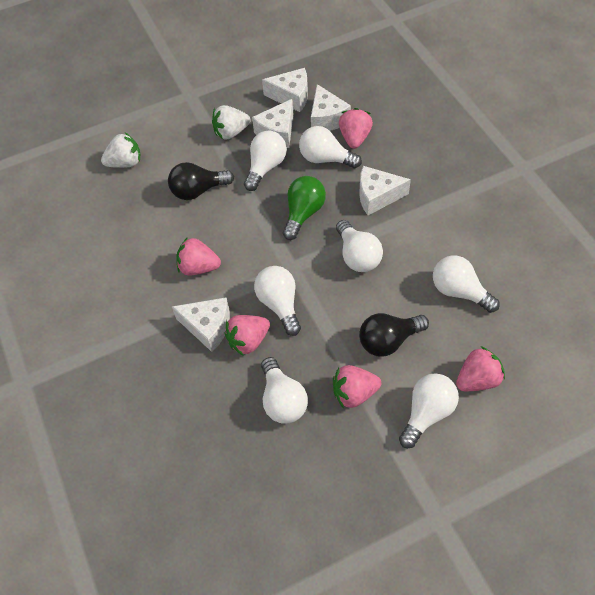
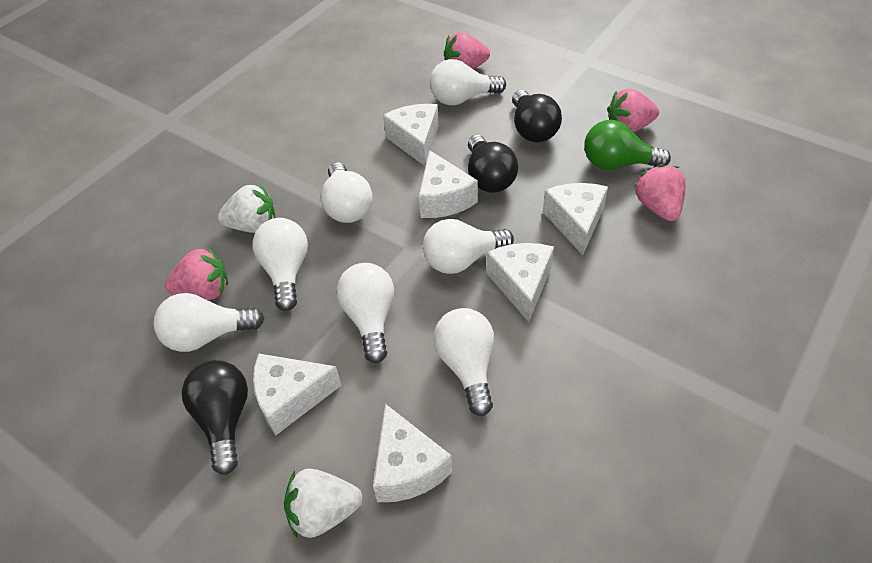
black light bulb: 2 -> 3
pink strawberry: 5 -> 4
white cheese: 5 -> 6

